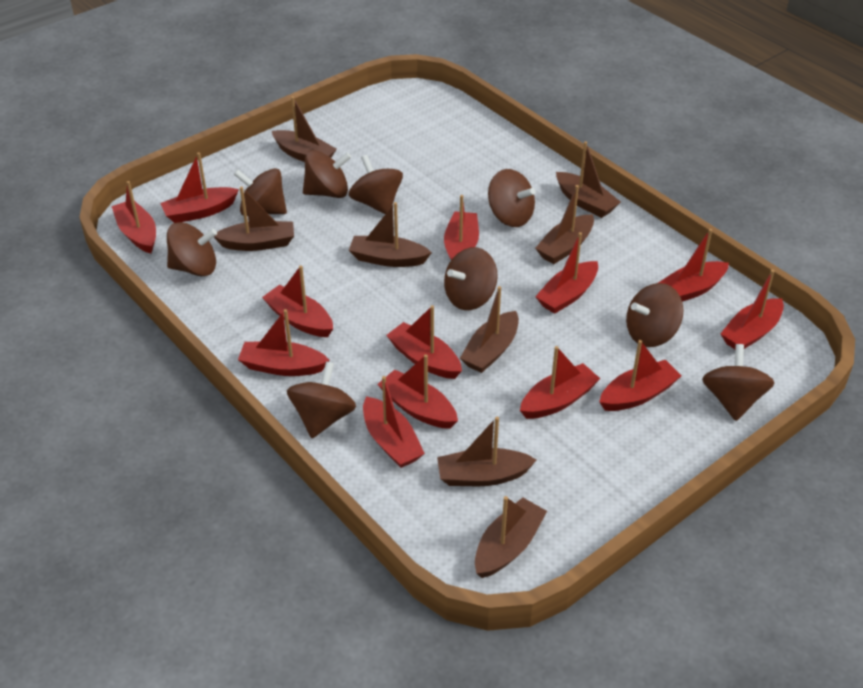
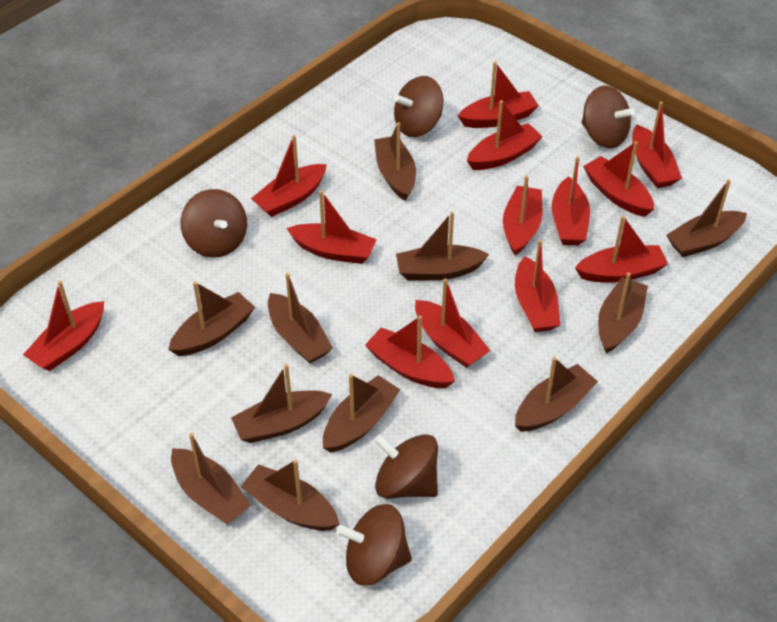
brown boat: 8 -> 11
brown spinning top: 9 -> 5

